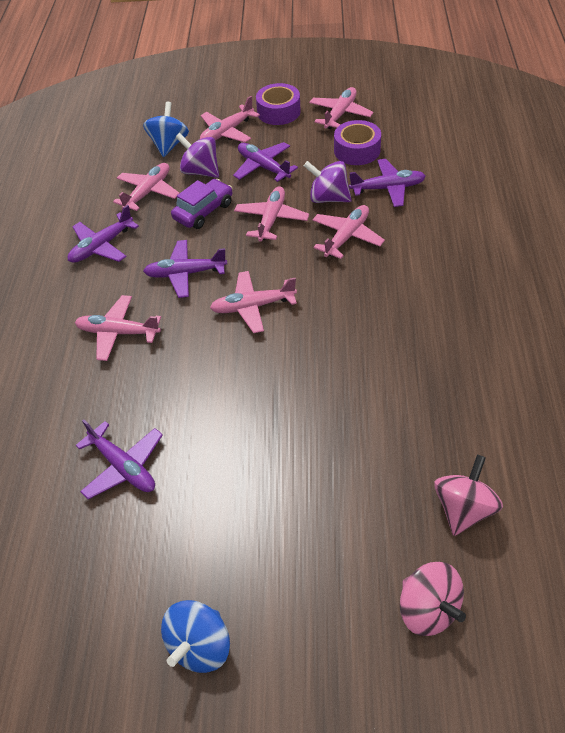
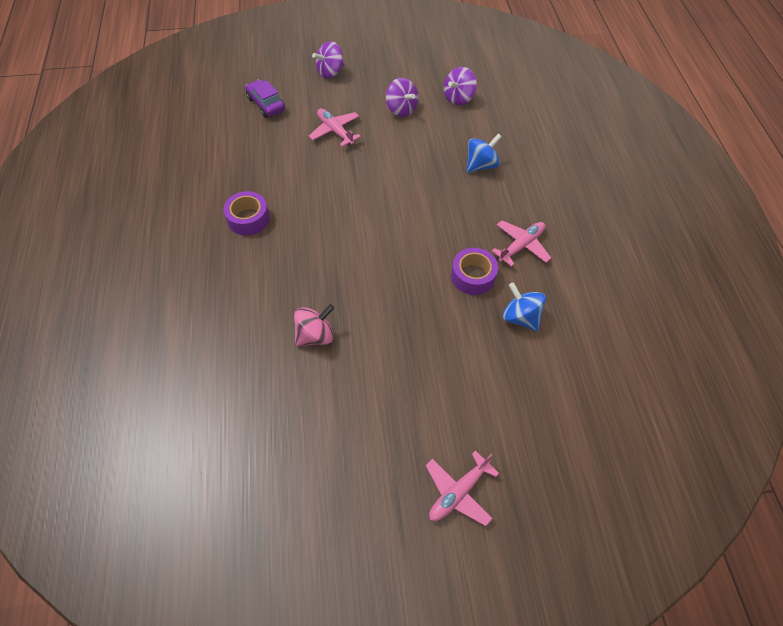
pink plane: 7 -> 3
pink spinning top: 2 -> 1
purple plane: 5 -> 0
purple spinning top: 2 -> 3

